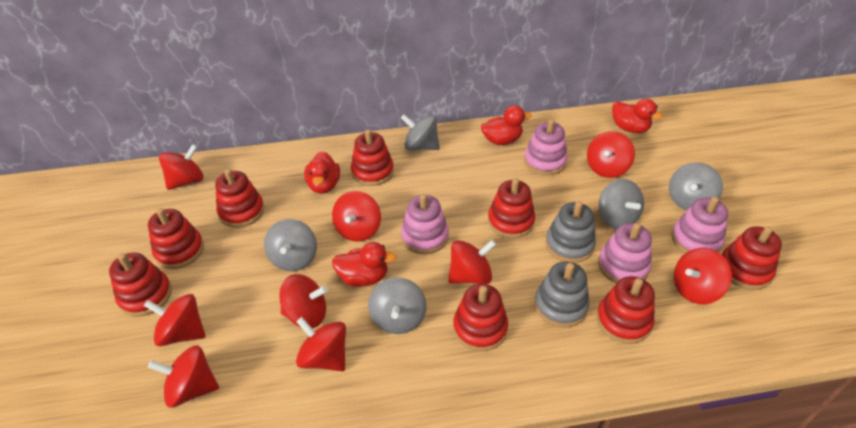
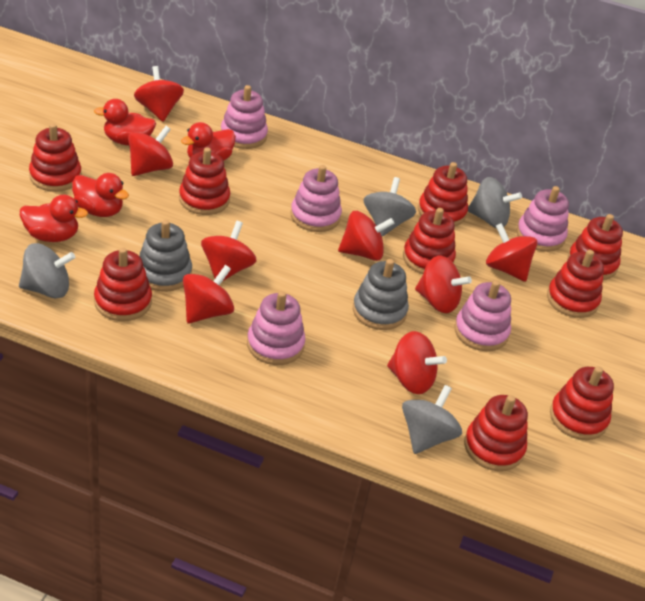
grey spinning top: 5 -> 4
pink stacking toy: 4 -> 5
red spinning top: 9 -> 8
red stacking toy: 8 -> 9

